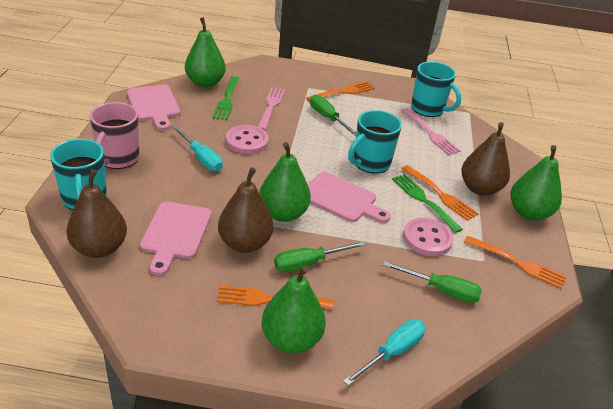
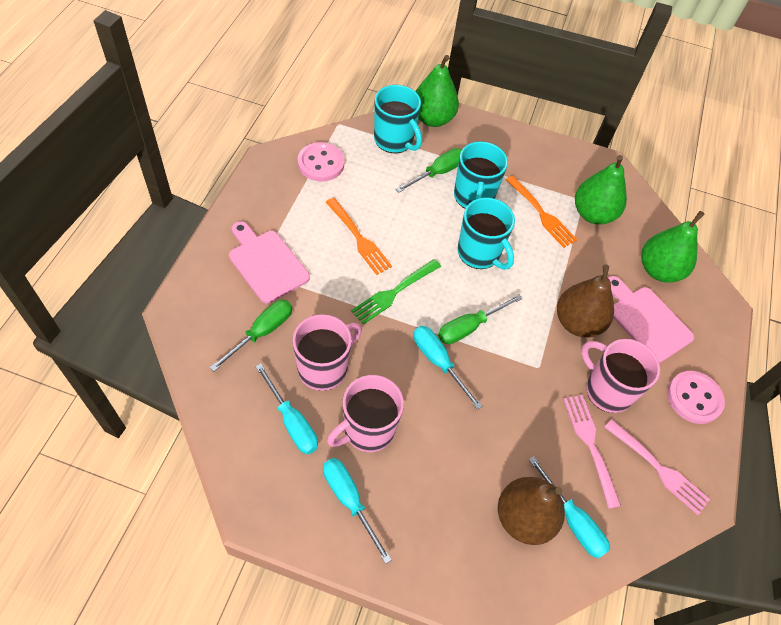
brown pear: 3 -> 2
green fork: 2 -> 1
green pear: 4 -> 3
orange fork: 4 -> 2
pink cutting board: 3 -> 2
pink mug: 1 -> 3
turquoise screwdriver: 2 -> 4

